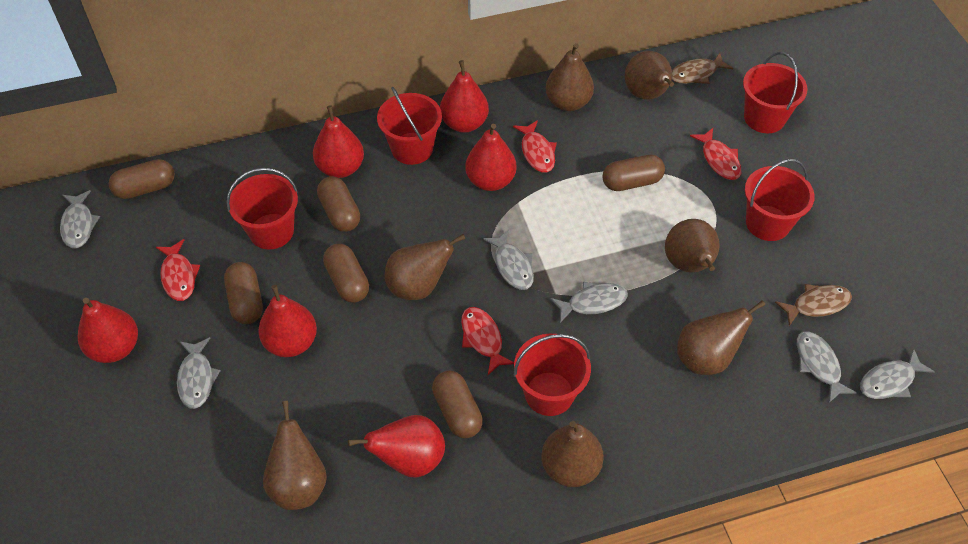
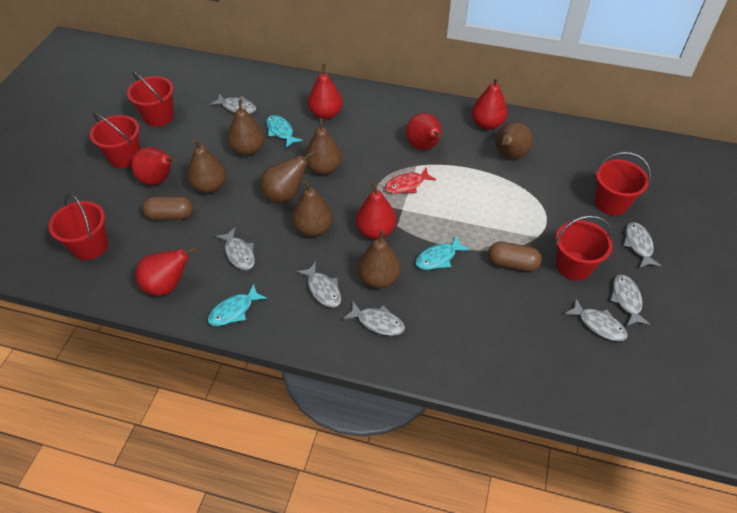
brown capsule: 6 -> 2
brown fish: 2 -> 0
grey fish: 6 -> 7
red fish: 4 -> 1
turquoise fish: 0 -> 3

